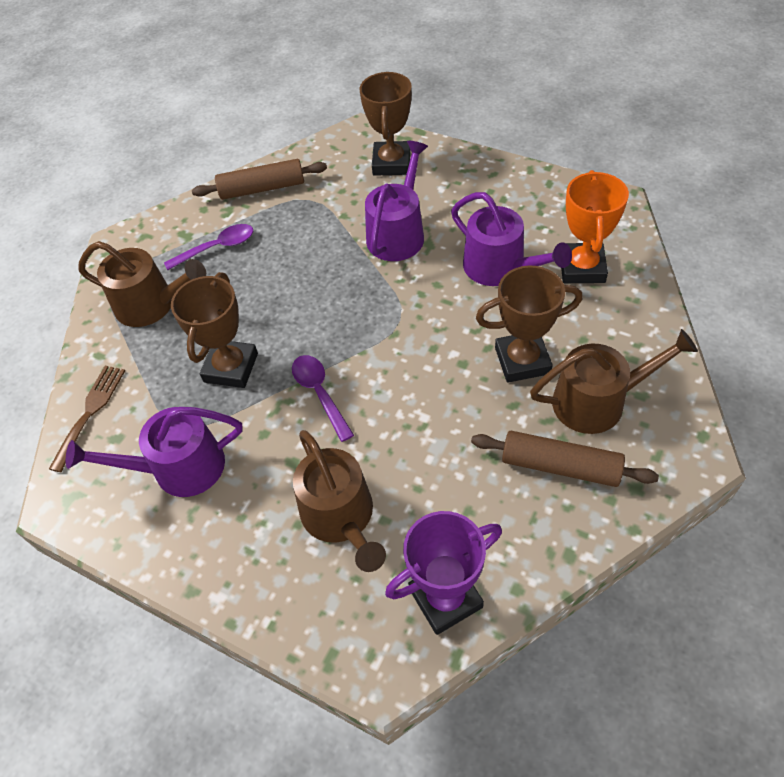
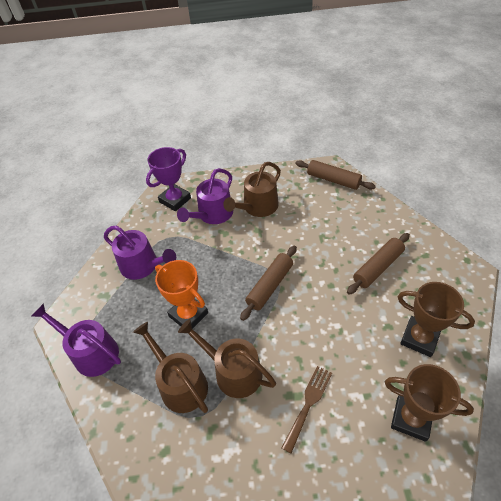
brown rolling pin: 2 -> 3
brown trophy: 3 -> 2
purple spoon: 2 -> 0

